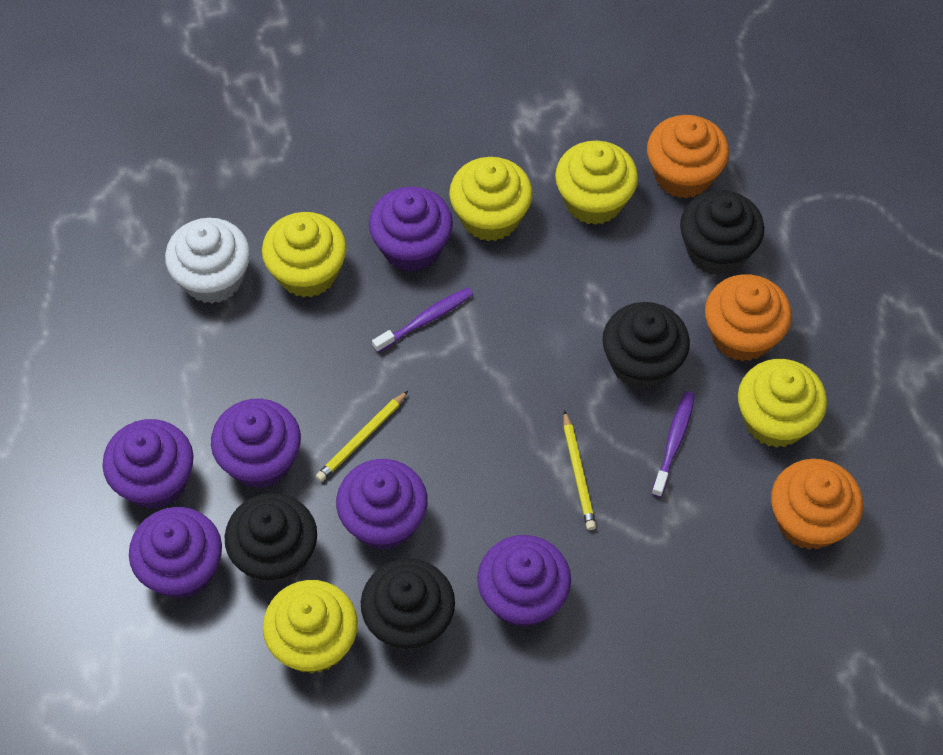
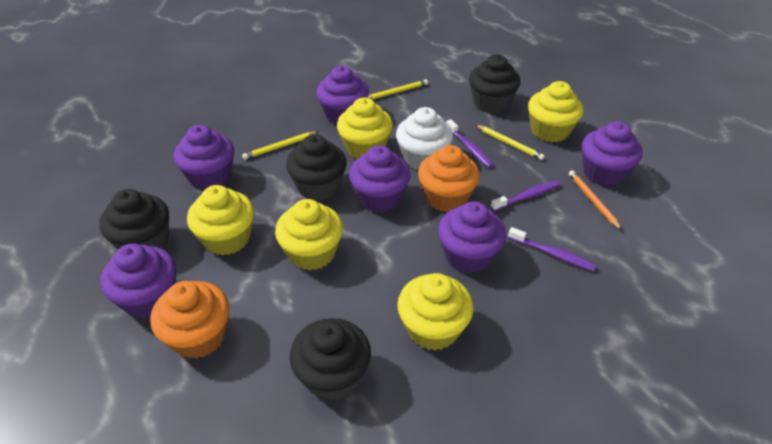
orange cupcake: 3 -> 2
orange pencil: 0 -> 1
purple toothbrush: 2 -> 3
yellow pencil: 2 -> 3

